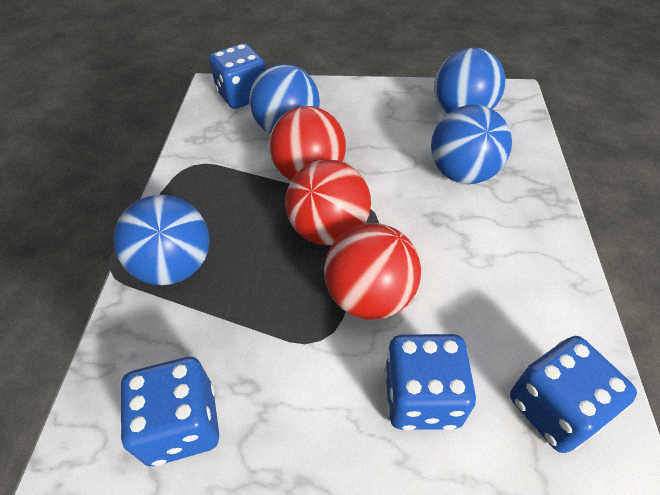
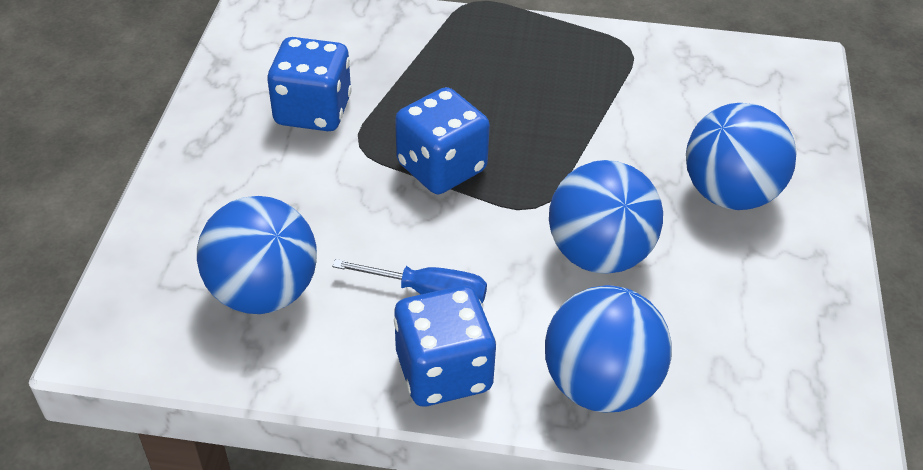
blue dice: 4 -> 3
blue screwdriver: 0 -> 1
red ball: 3 -> 0

